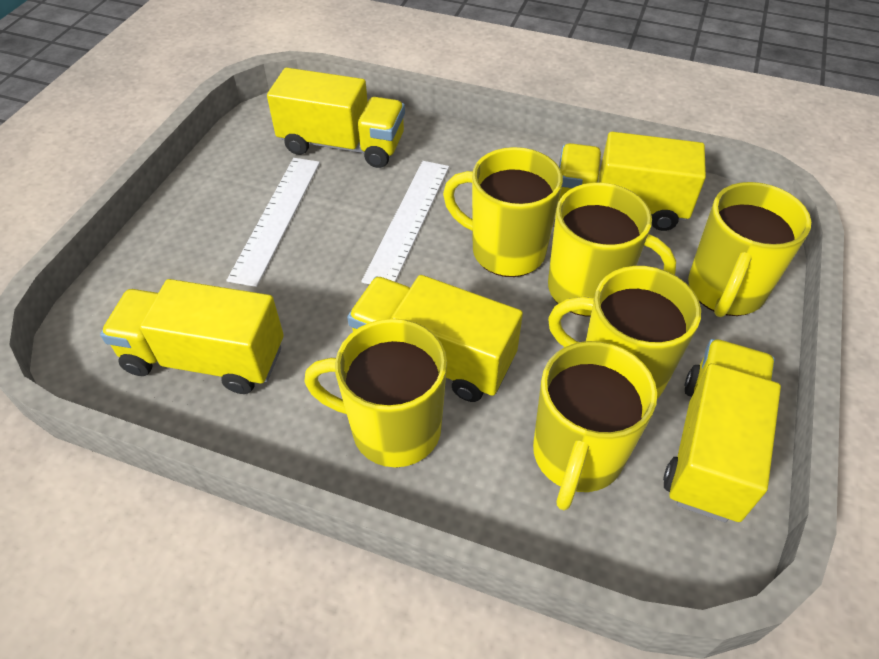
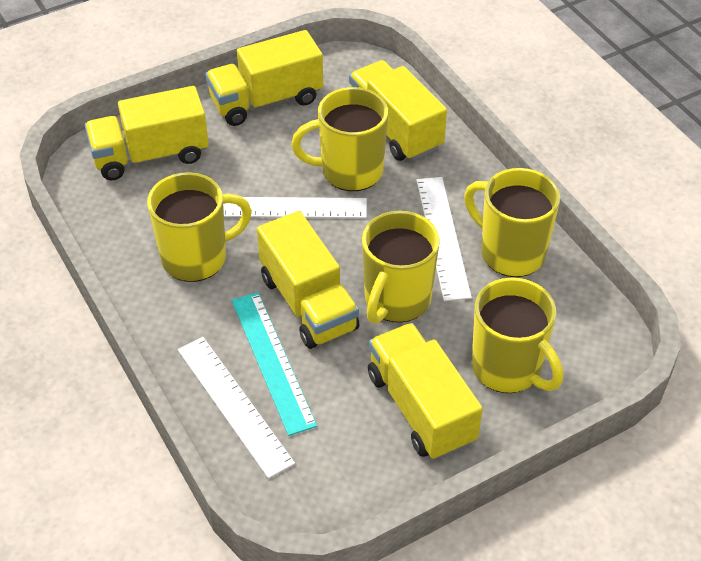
turquoise ruler: 0 -> 1
white ruler: 2 -> 3
yellow mug: 6 -> 5

